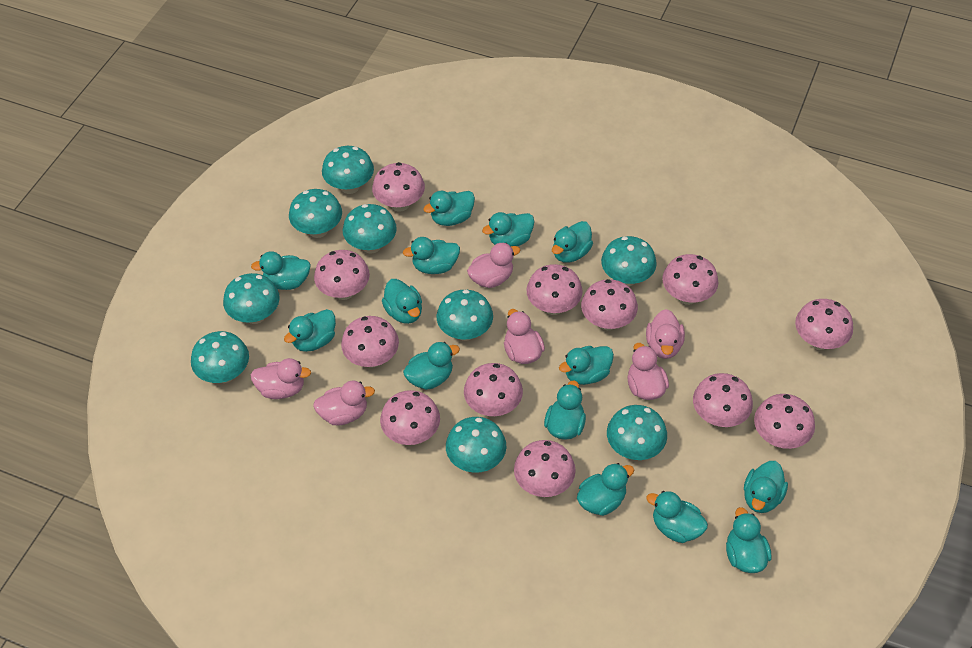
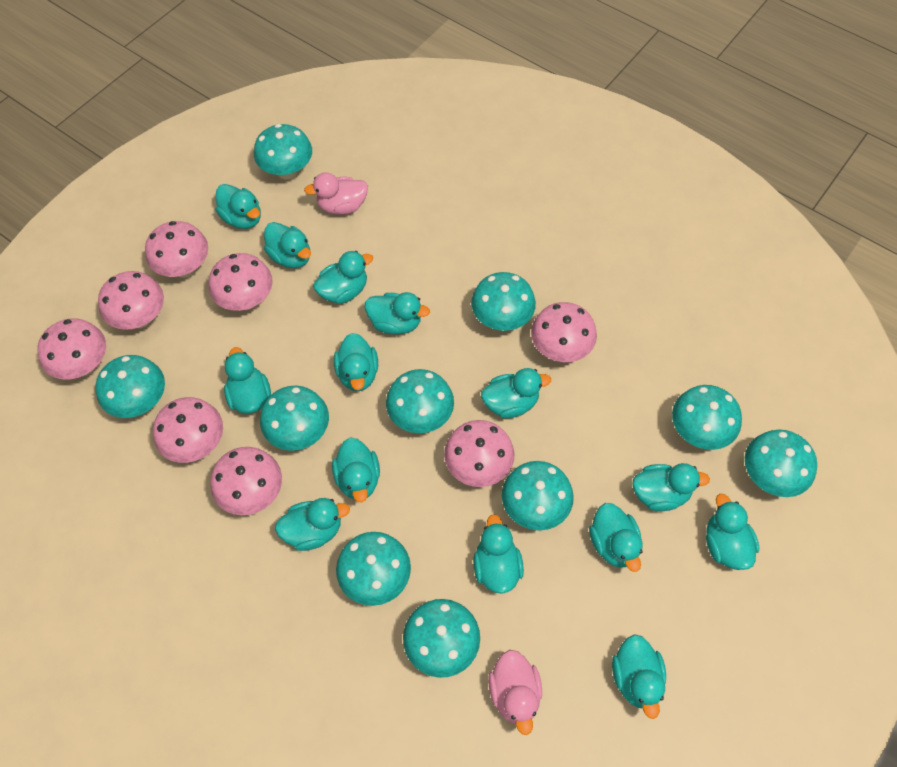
pink duck: 6 -> 2
pink mushroom: 12 -> 8
turquoise mushroom: 9 -> 10

